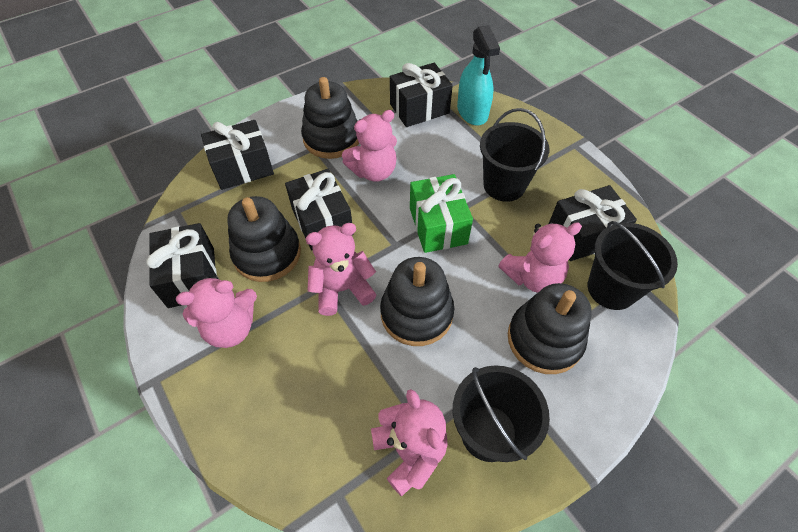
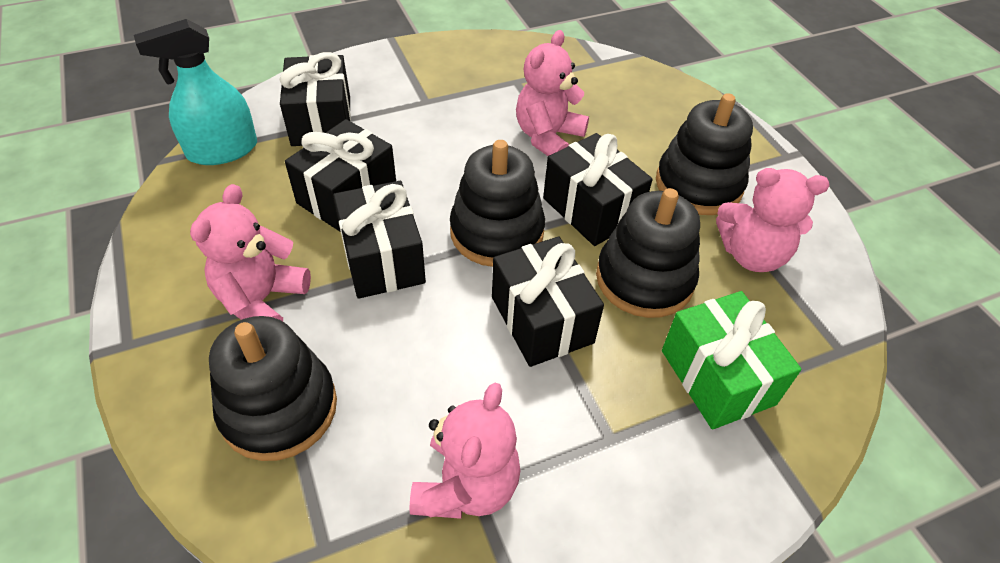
black bucket: 3 -> 0
pink teddy bear: 5 -> 4

